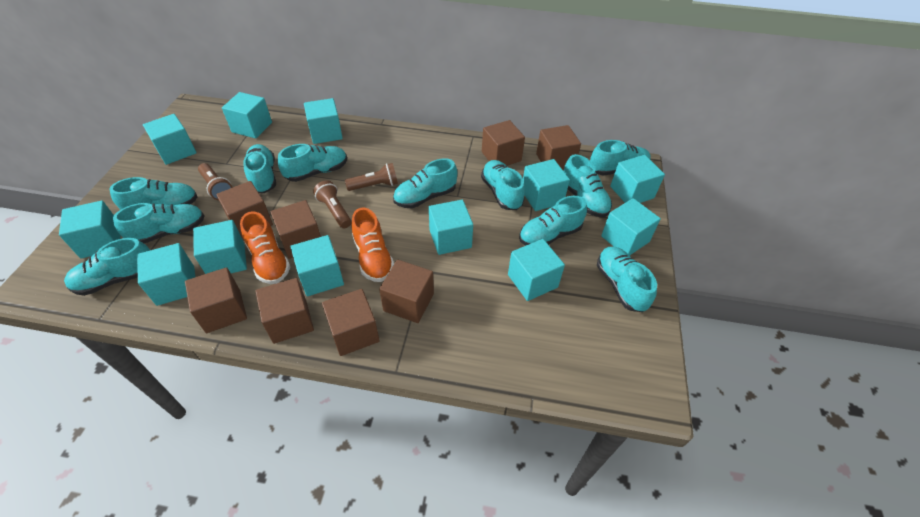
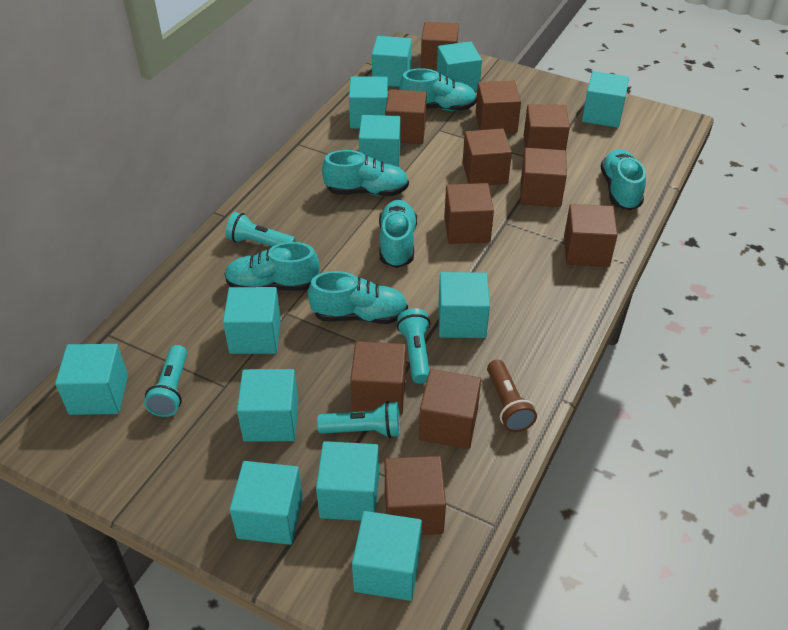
brown cube: 8 -> 11
brown flashlight: 3 -> 1
orange shoe: 2 -> 0
turquoise flashlight: 0 -> 4
turquoise shoe: 11 -> 6

